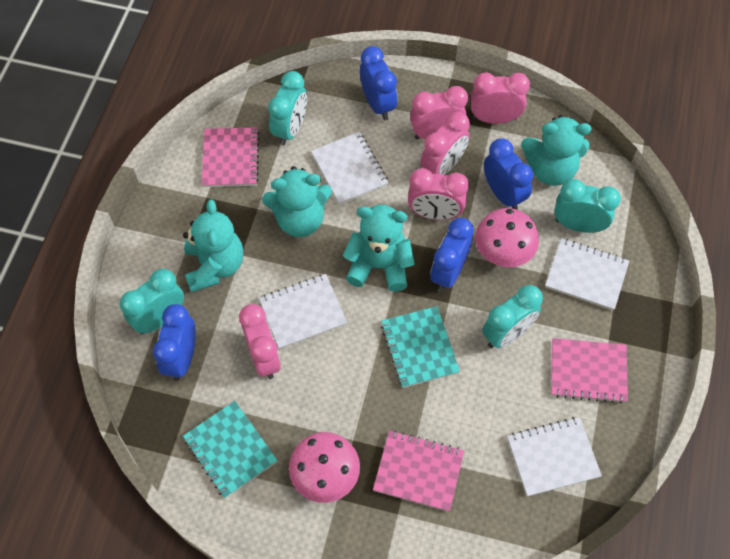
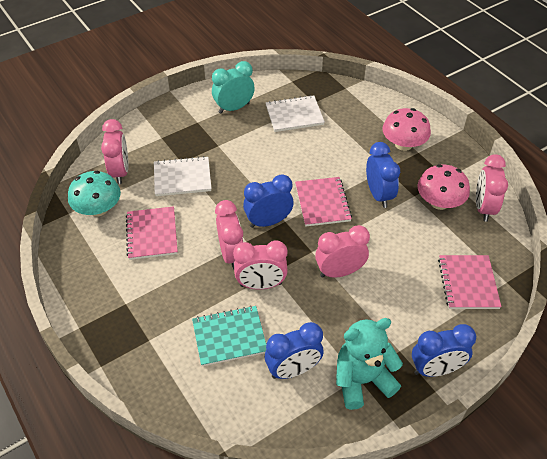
turquoise clock: 4 -> 1
turquoise mushroom: 0 -> 1
turquoise notebook: 2 -> 1
turquoise teddy bear: 4 -> 1
white notebook: 4 -> 2

